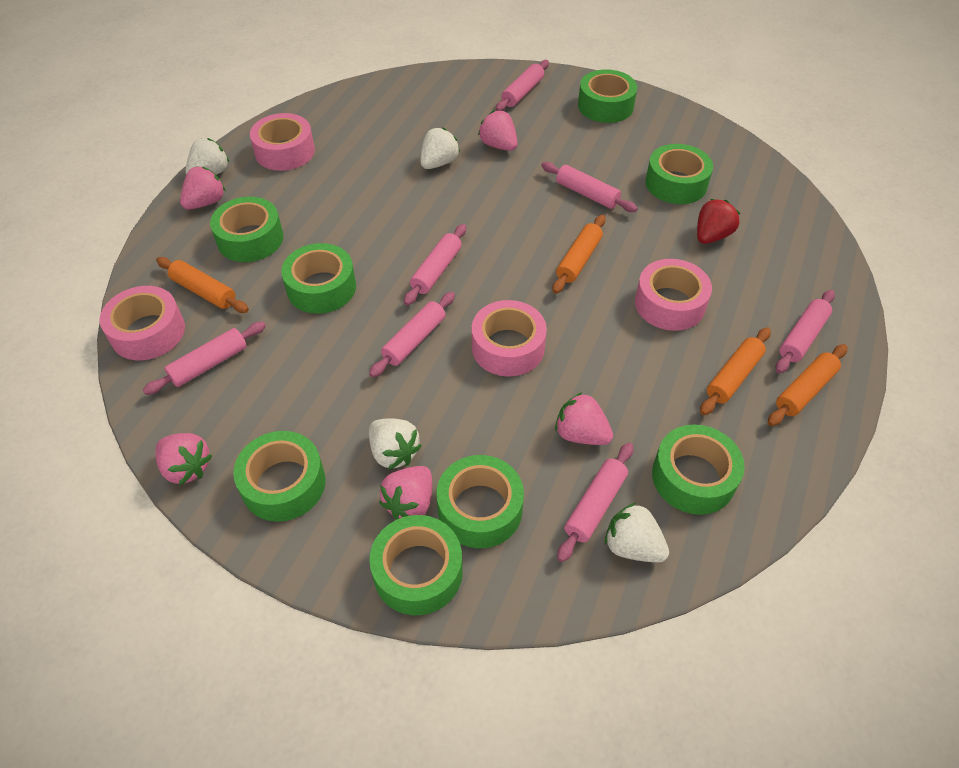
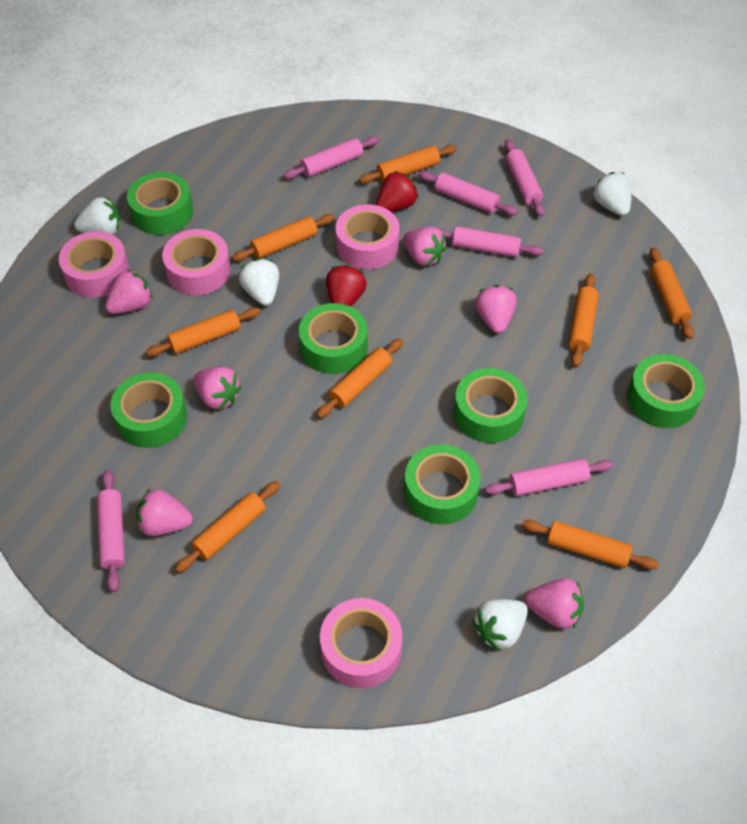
green tape: 8 -> 6
orange rolling pin: 4 -> 8
pink rolling pin: 7 -> 6
pink strawberry: 5 -> 6
red strawberry: 1 -> 2

